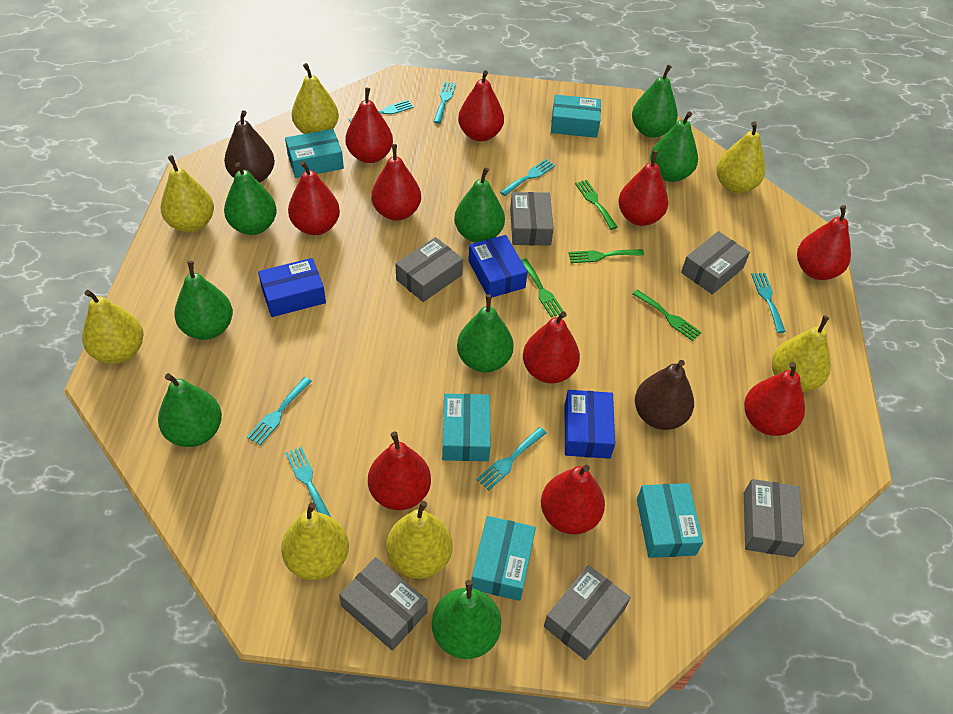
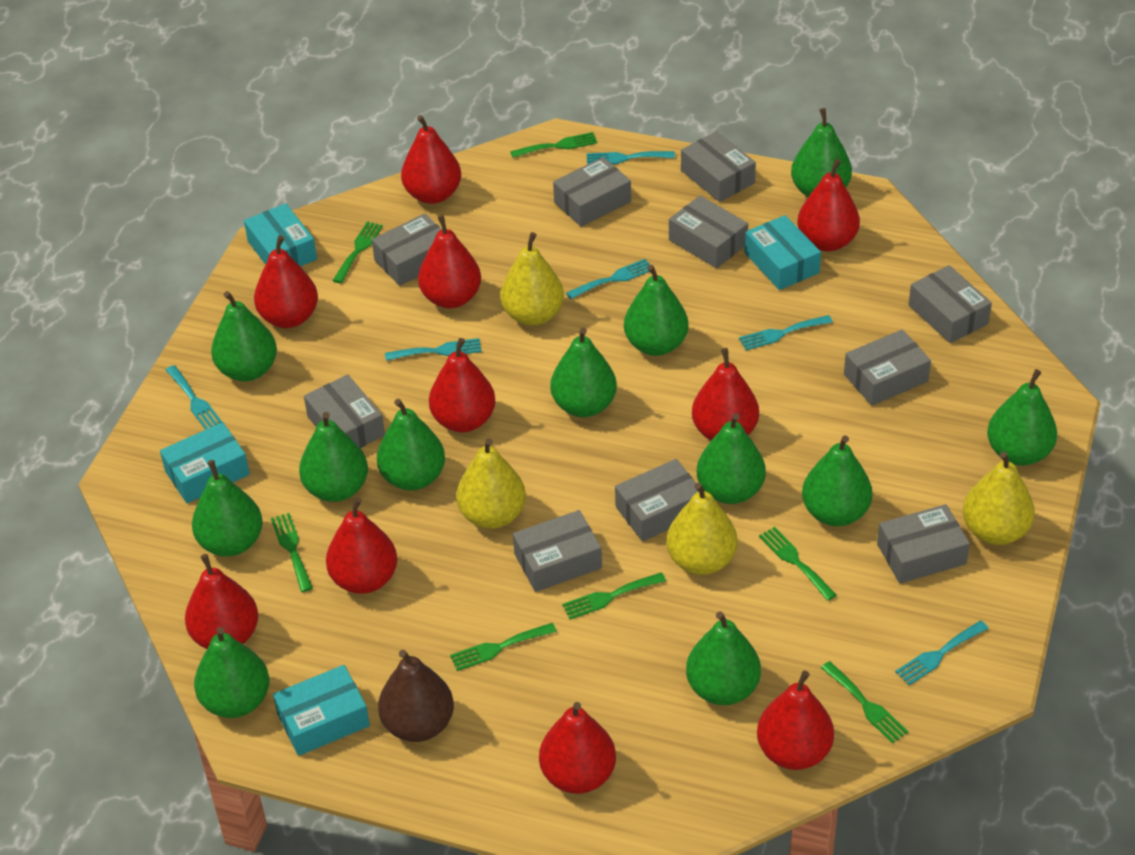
blue box: 3 -> 0
brown pear: 2 -> 1
green fork: 4 -> 7
green pear: 8 -> 12
grey box: 6 -> 10
turquoise box: 5 -> 4
turquoise fork: 7 -> 6
yellow pear: 7 -> 4

